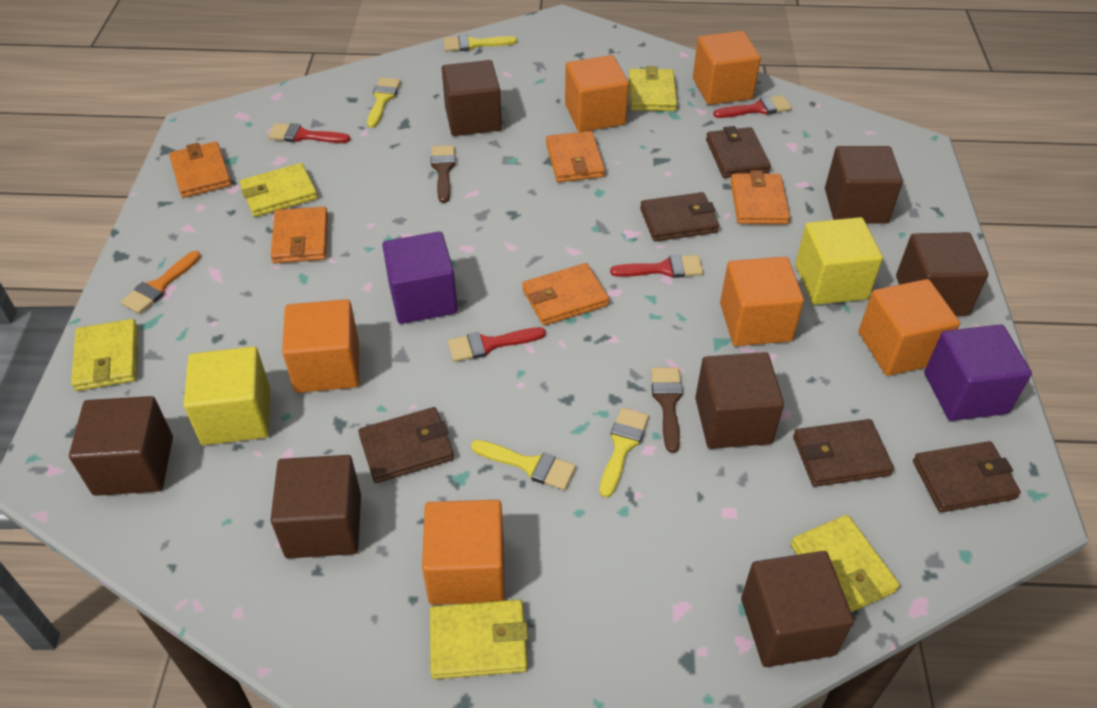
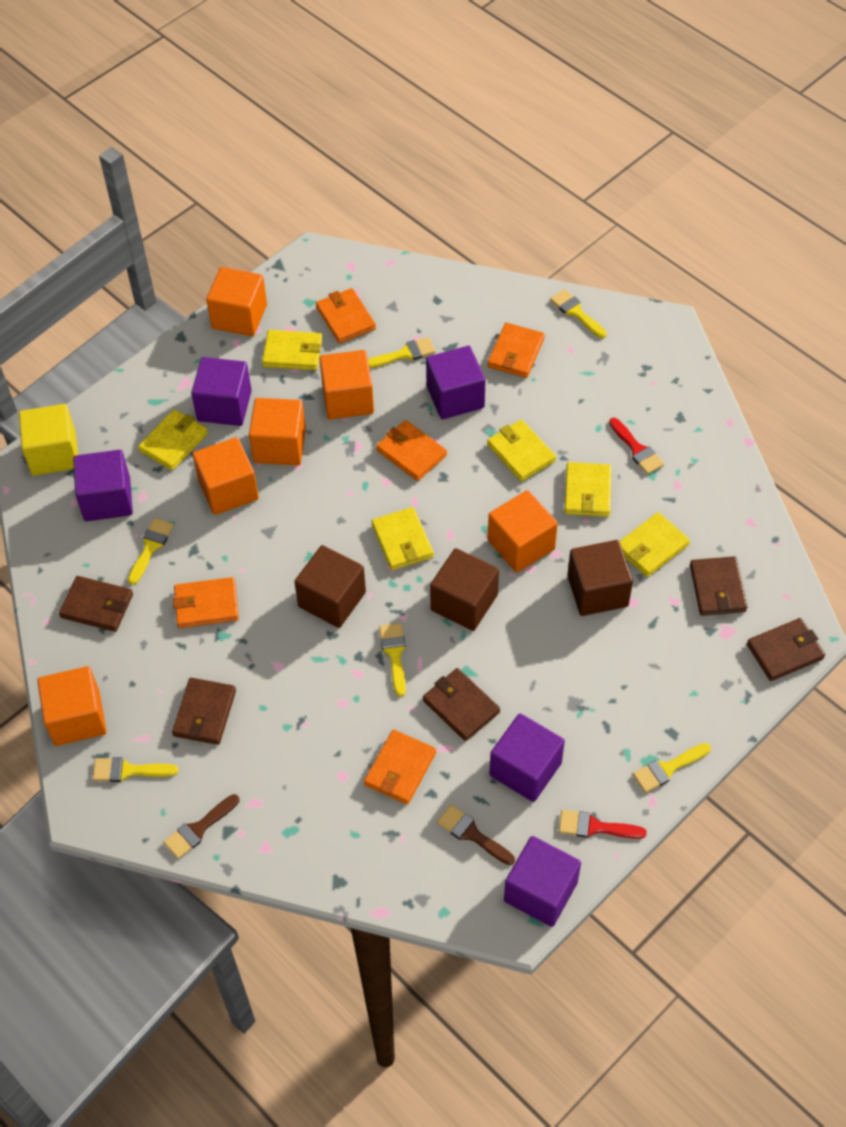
brown cube: 7 -> 3
orange brush: 1 -> 0
purple cube: 2 -> 5
red brush: 4 -> 2
yellow brush: 4 -> 6
yellow cube: 2 -> 1
yellow wallet: 5 -> 6

